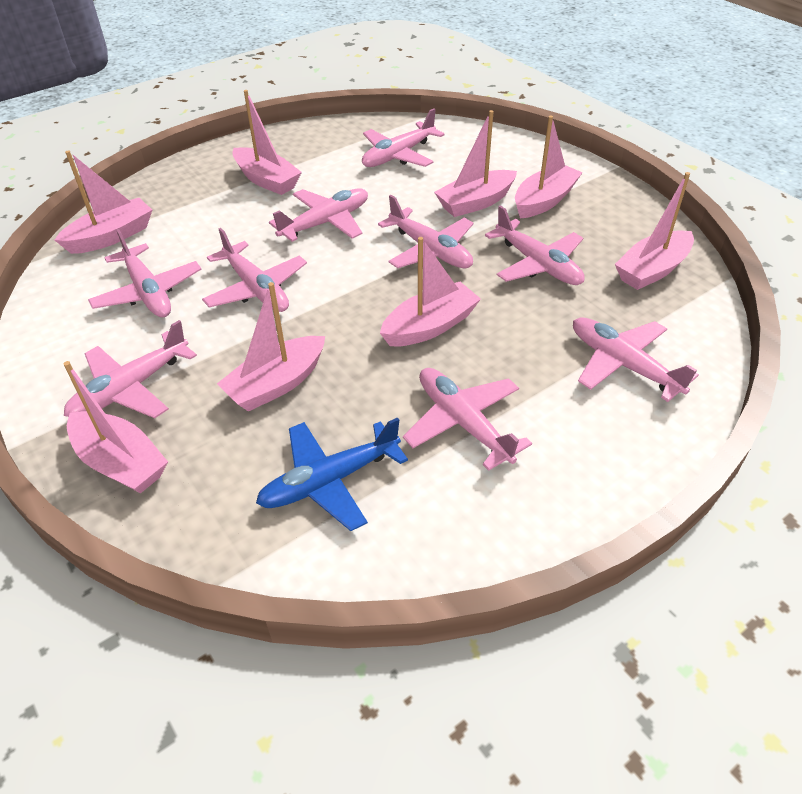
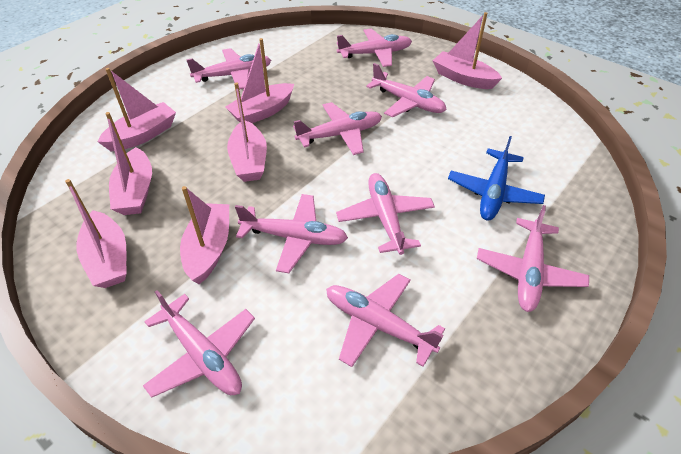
pink boat: 8 -> 7

